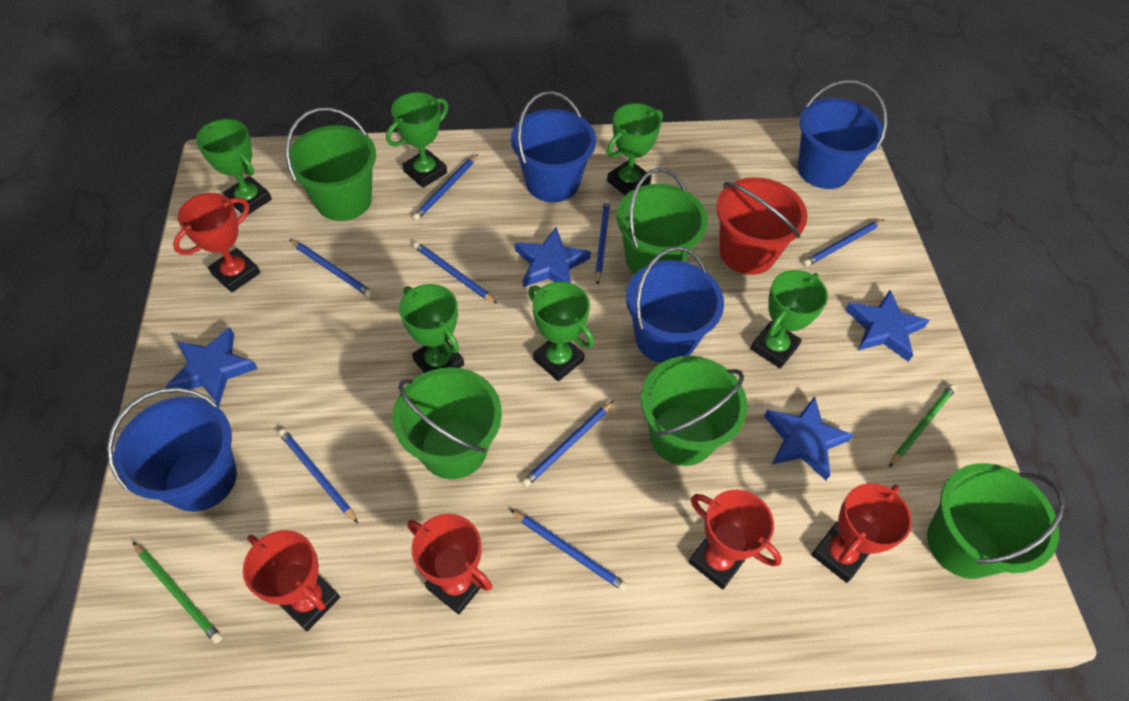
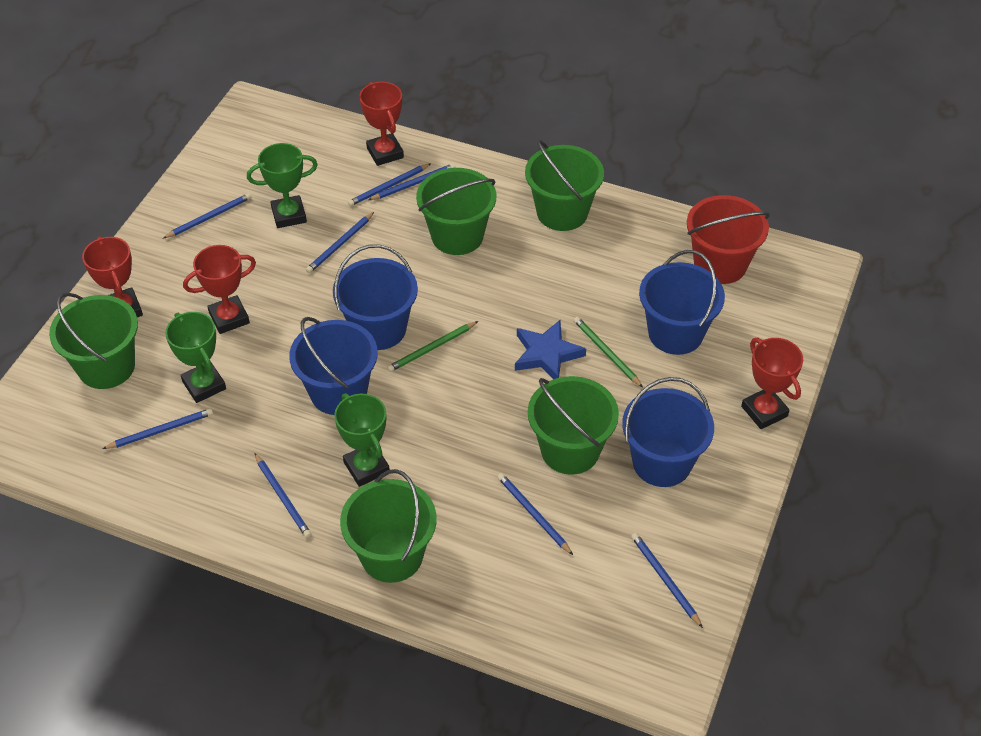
blue star: 4 -> 1
green trophy: 6 -> 3
red trophy: 5 -> 4

